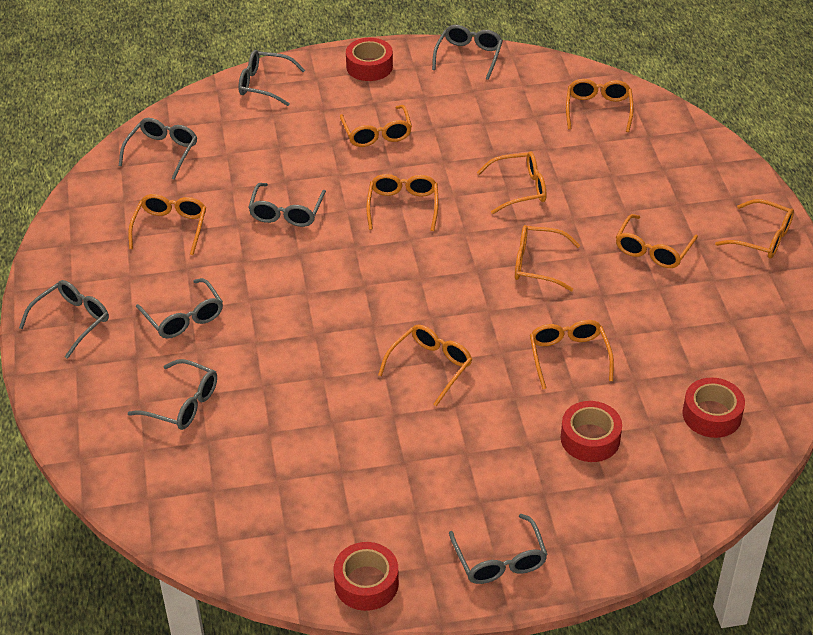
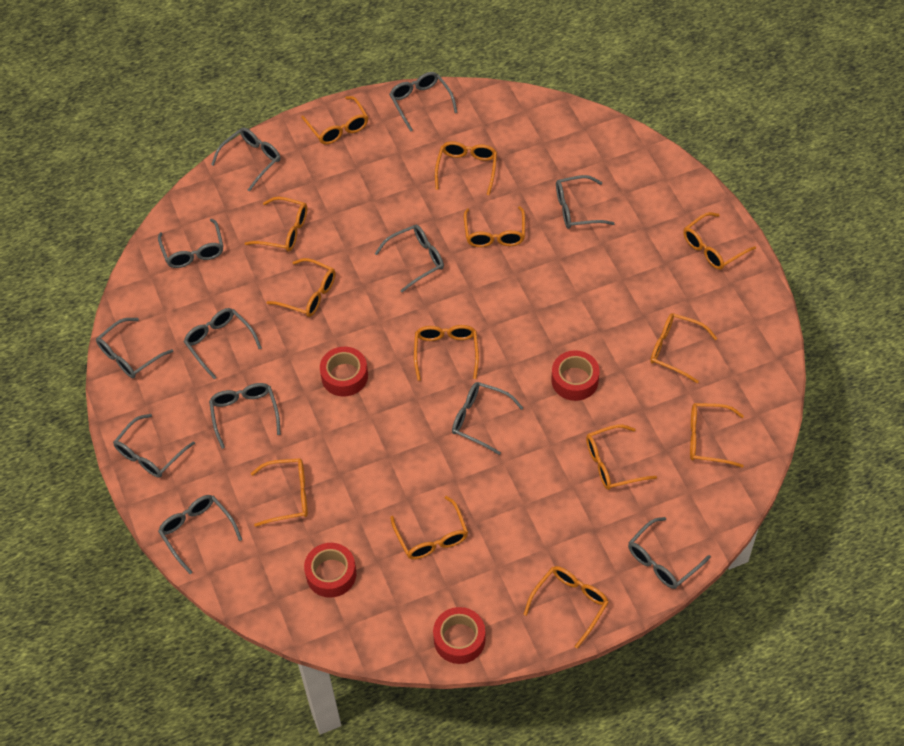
grey glasses: 8 -> 12
orange glasses: 10 -> 13

